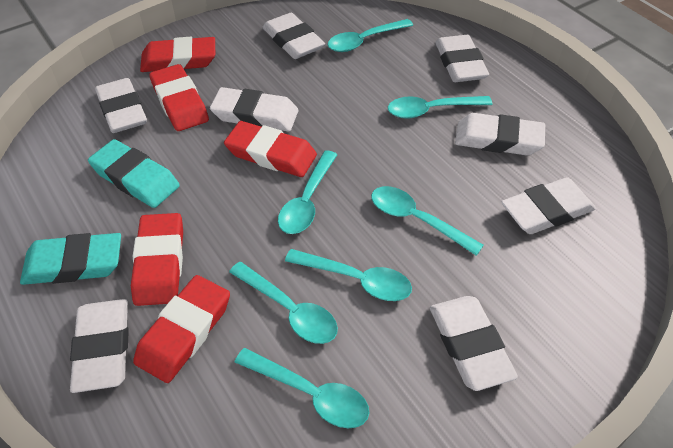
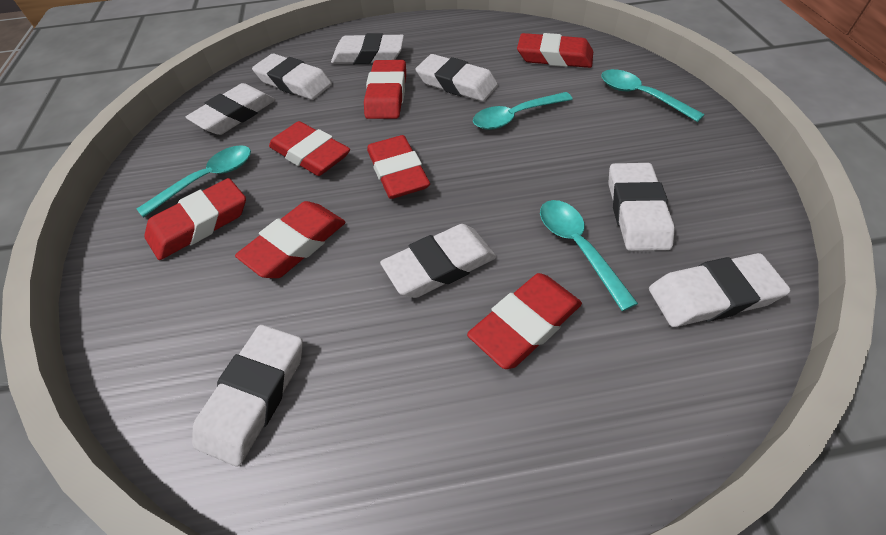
red eraser: 5 -> 7
turquoise eraser: 2 -> 0
turquoise spoon: 7 -> 4

